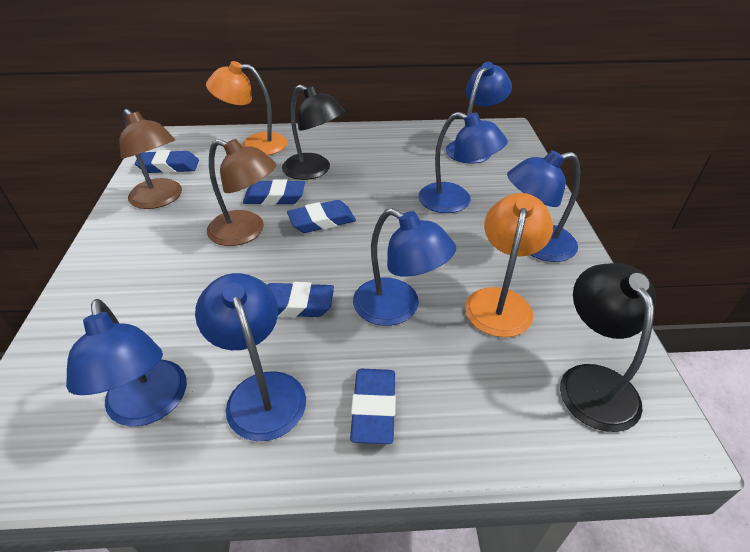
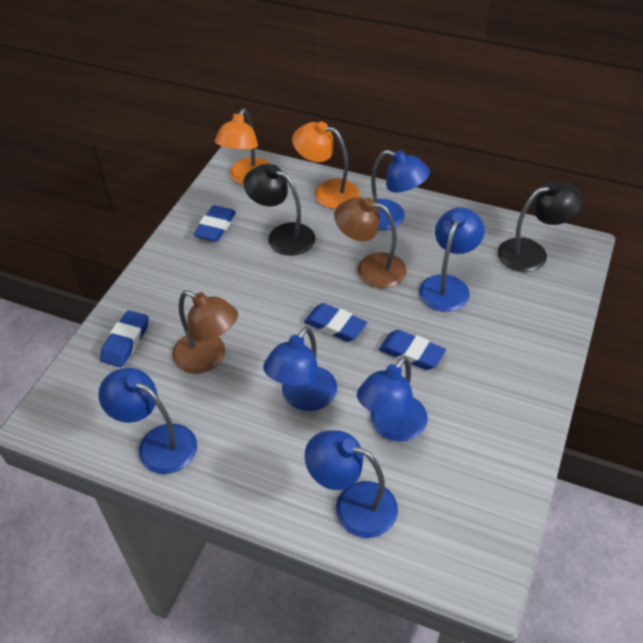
blue eraser: 5 -> 4

